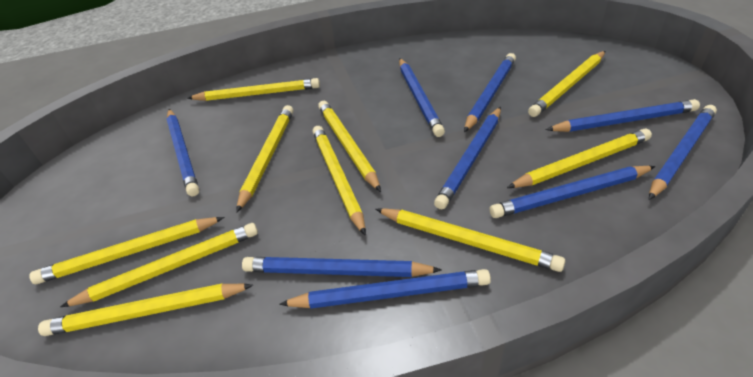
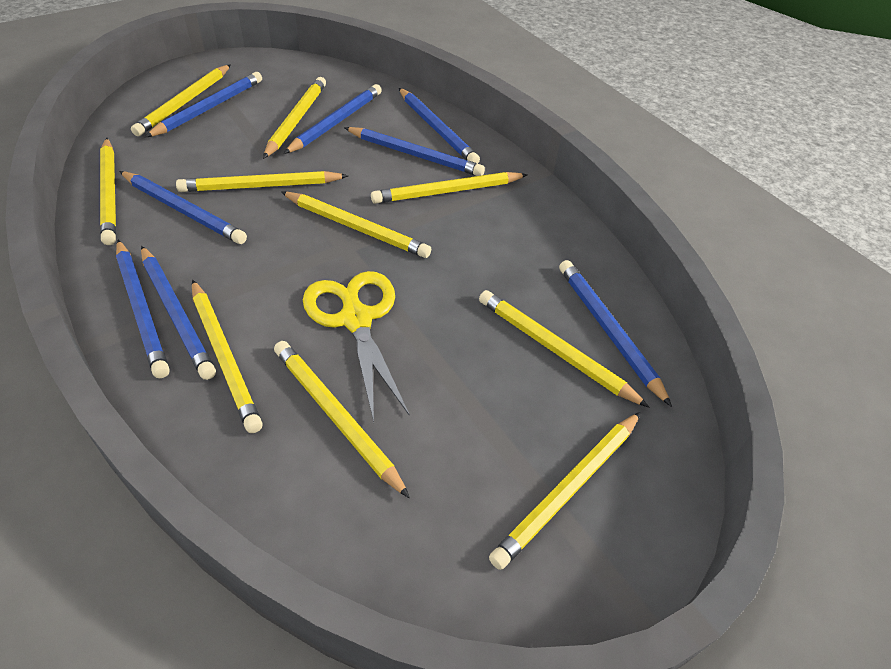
blue pencil: 9 -> 8
yellow scissors: 0 -> 1

